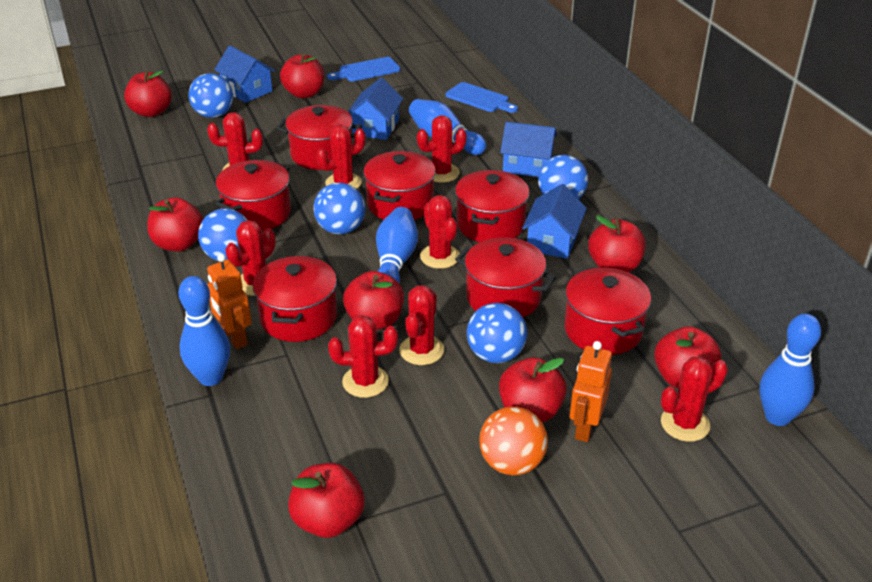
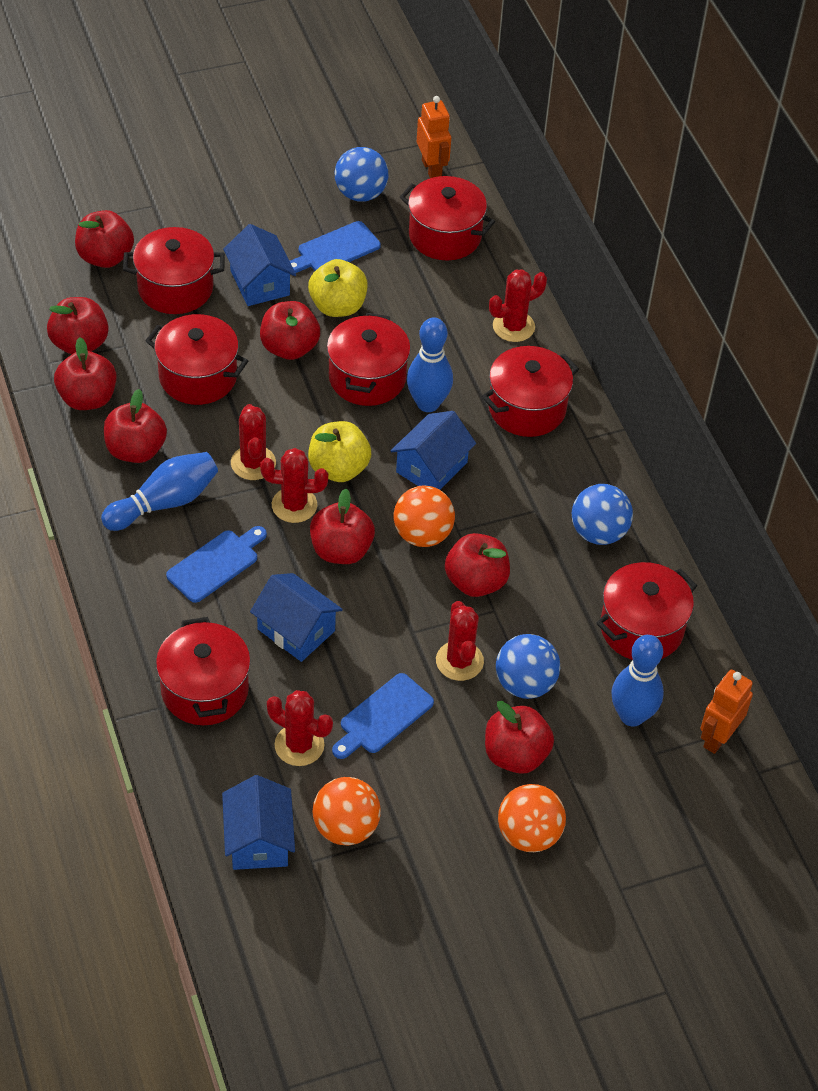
blue ball: 5 -> 3
blue bowling pin: 4 -> 3
blue cutting board: 2 -> 3
orange ball: 1 -> 3
red cactus: 8 -> 5
yellow apple: 0 -> 2

